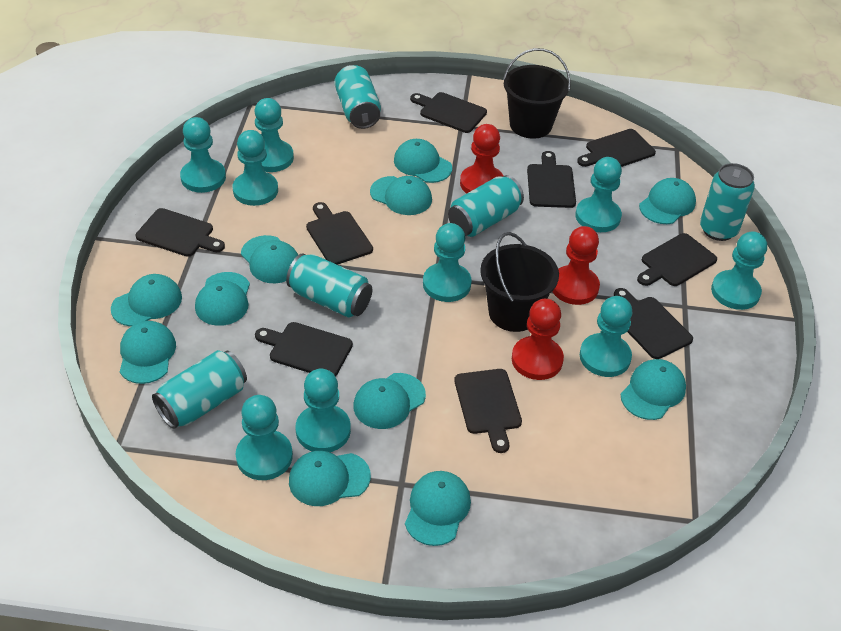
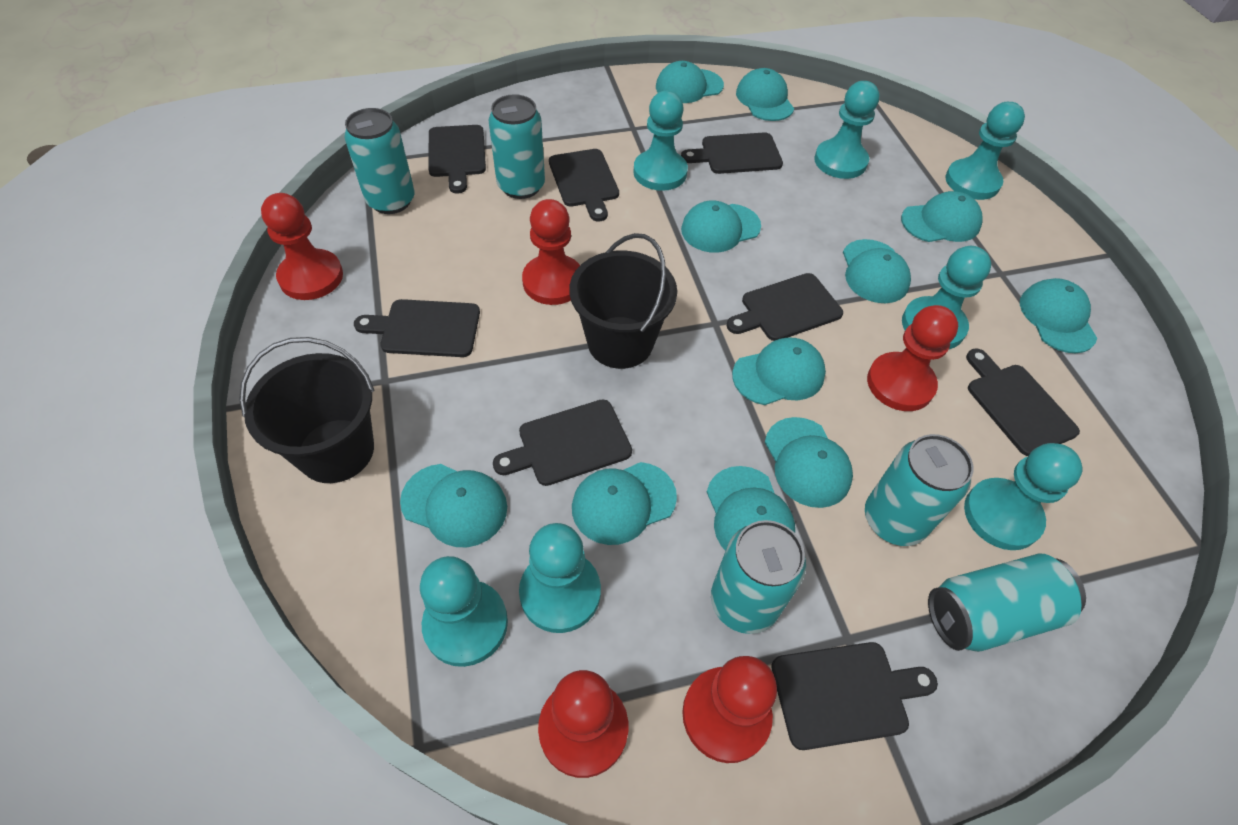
black cutting board: 9 -> 8
red pawn: 3 -> 5
turquoise pawn: 9 -> 7

